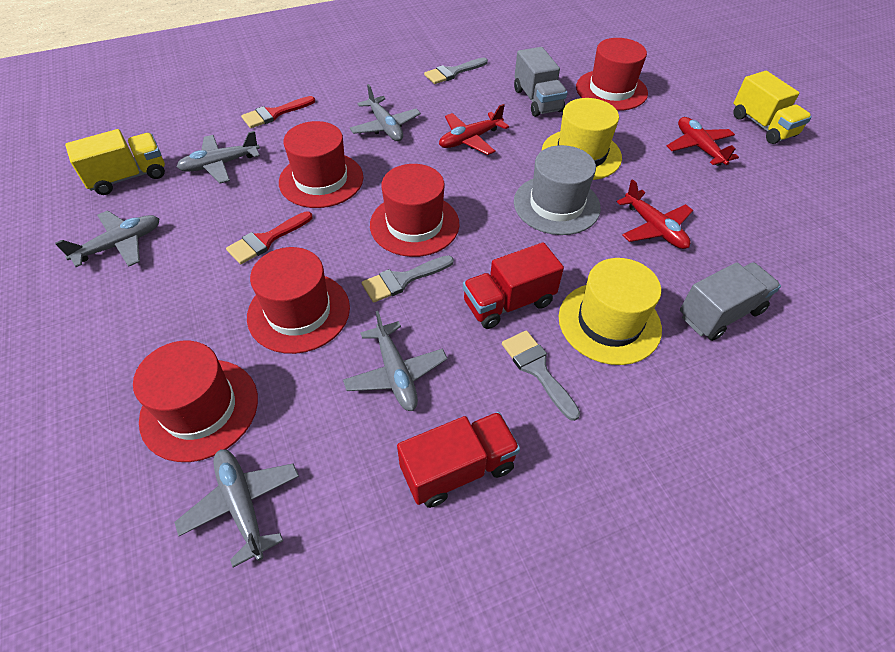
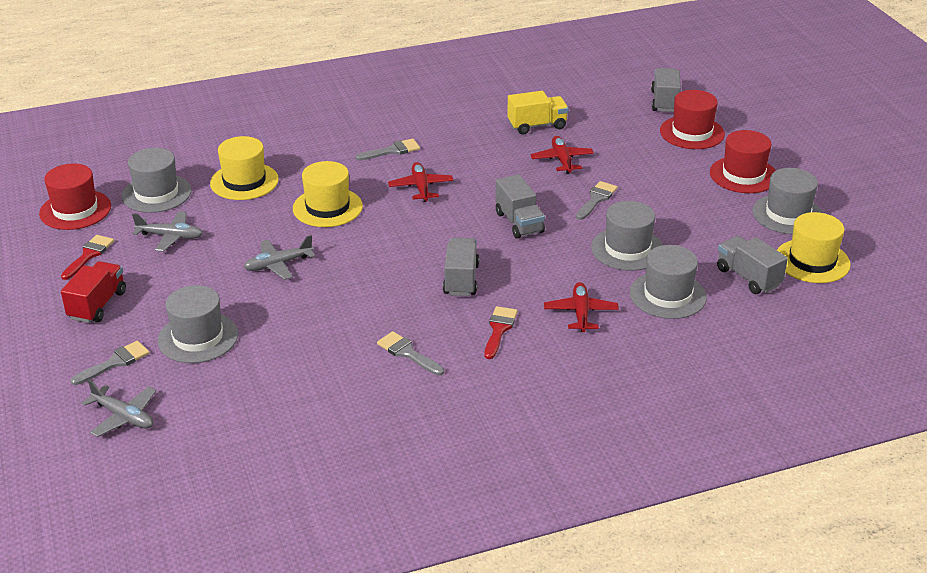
grey brush: 3 -> 4
grey hat: 1 -> 5
grey plane: 5 -> 3
grey truck: 2 -> 4
red hat: 5 -> 3
red truck: 2 -> 1
yellow hat: 2 -> 3
yellow truck: 2 -> 1

